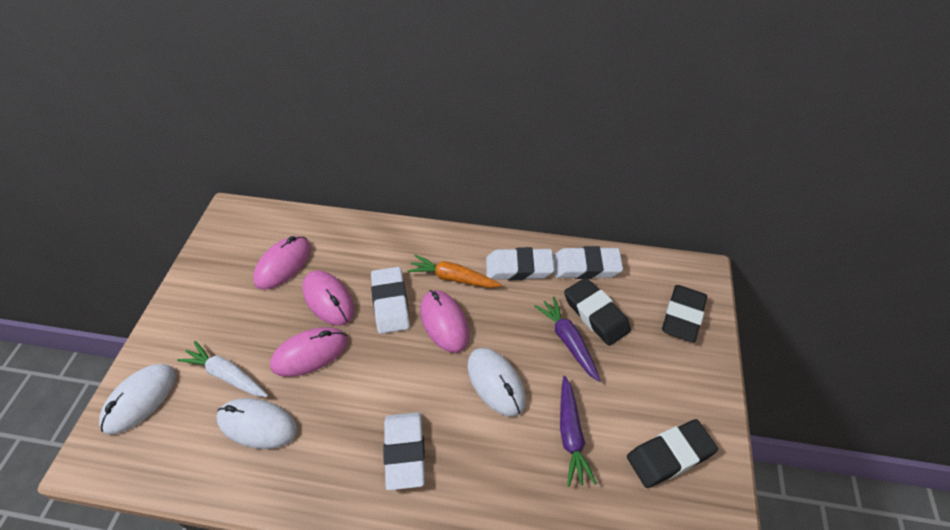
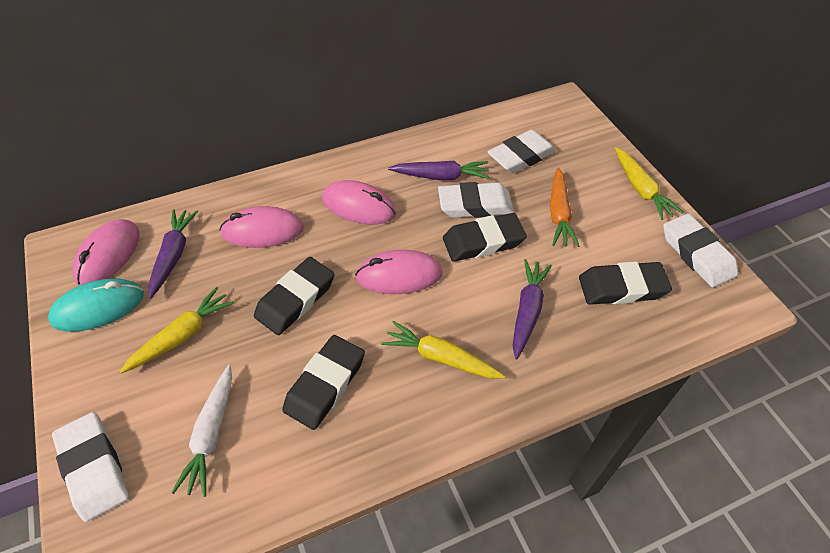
black eraser: 3 -> 4
purple carrot: 2 -> 3
turquoise mouse: 0 -> 1
white mouse: 3 -> 0
yellow carrot: 0 -> 3

